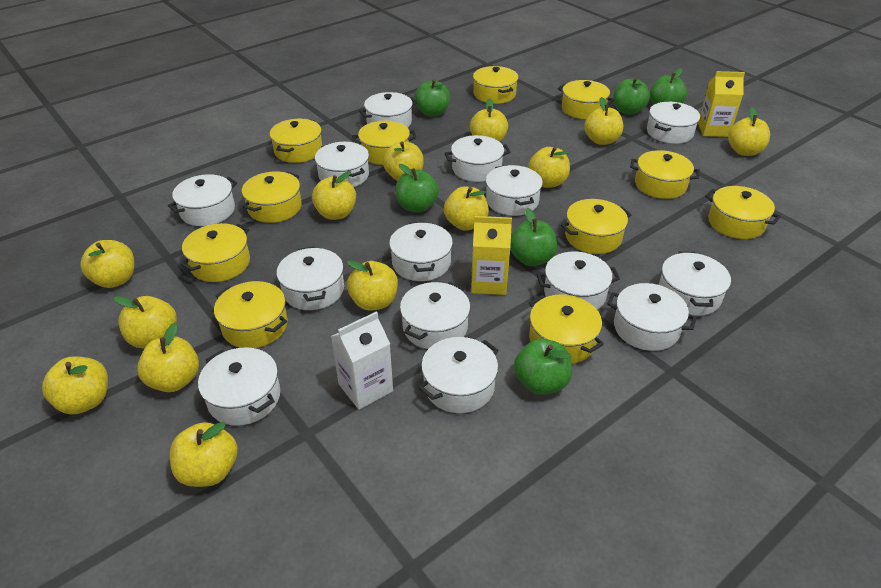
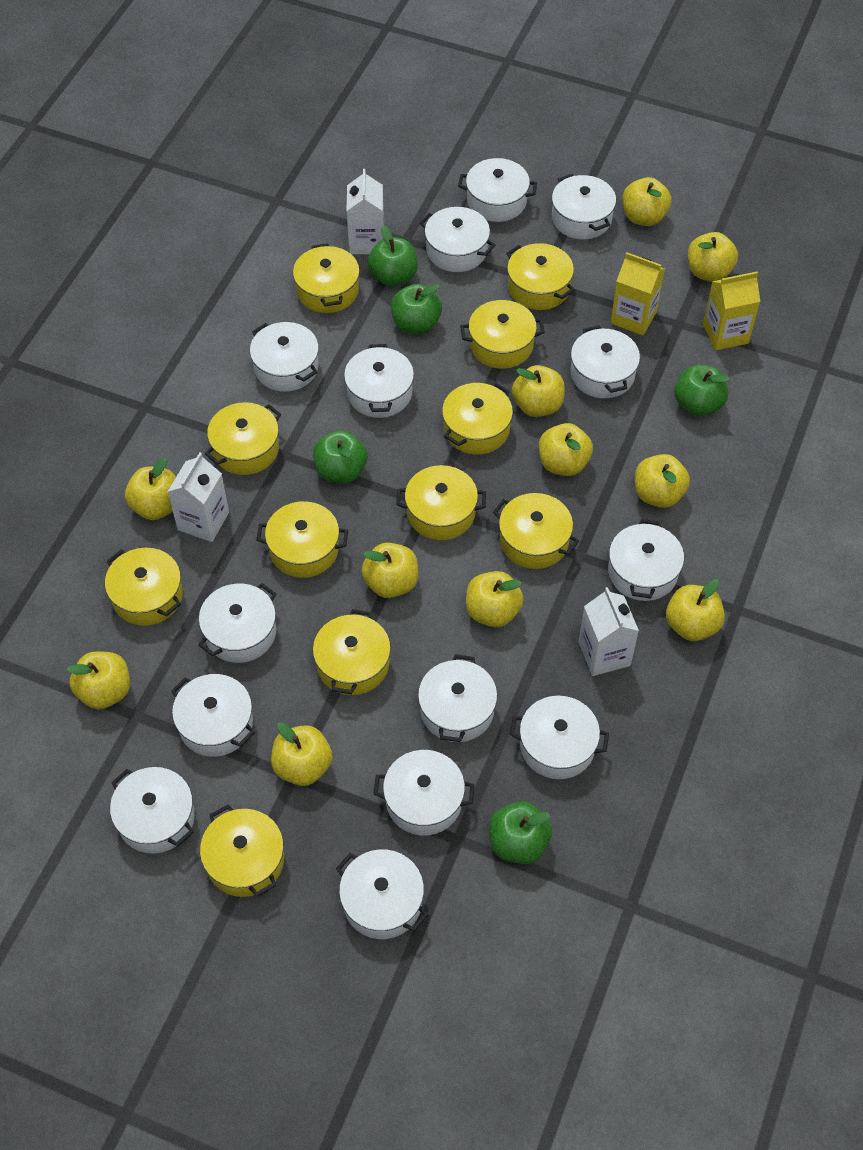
green apple: 6 -> 5
white carton: 1 -> 3
yellow apple: 13 -> 11

